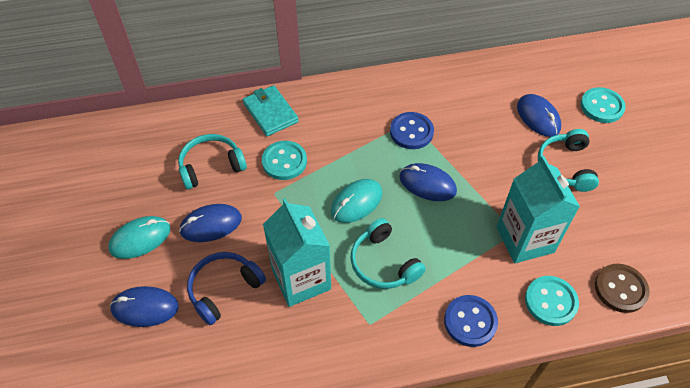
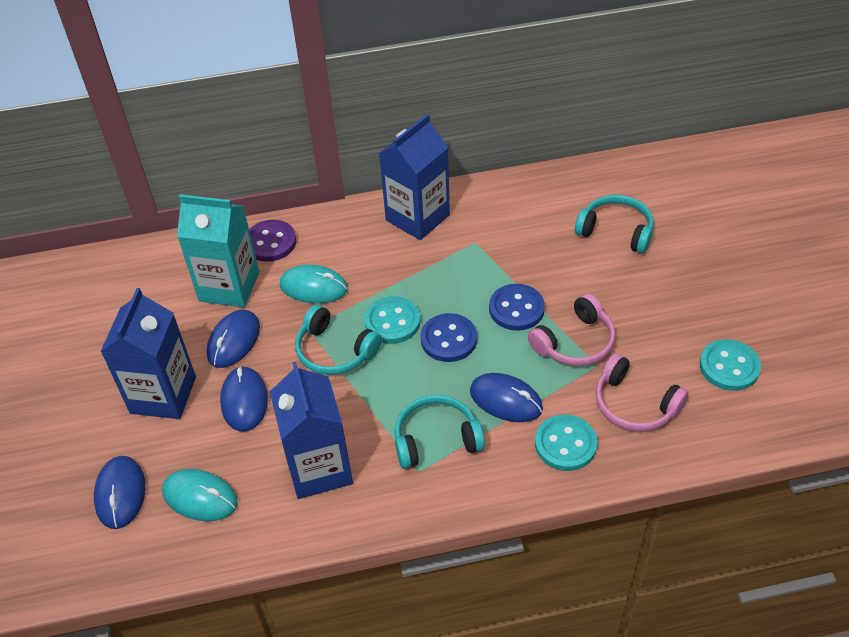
blue carton: 0 -> 3
blue headphones: 1 -> 0
brown button: 1 -> 0
pink headphones: 0 -> 2
purple button: 0 -> 1
turquoise carton: 2 -> 1
turquoise wallet: 1 -> 0

